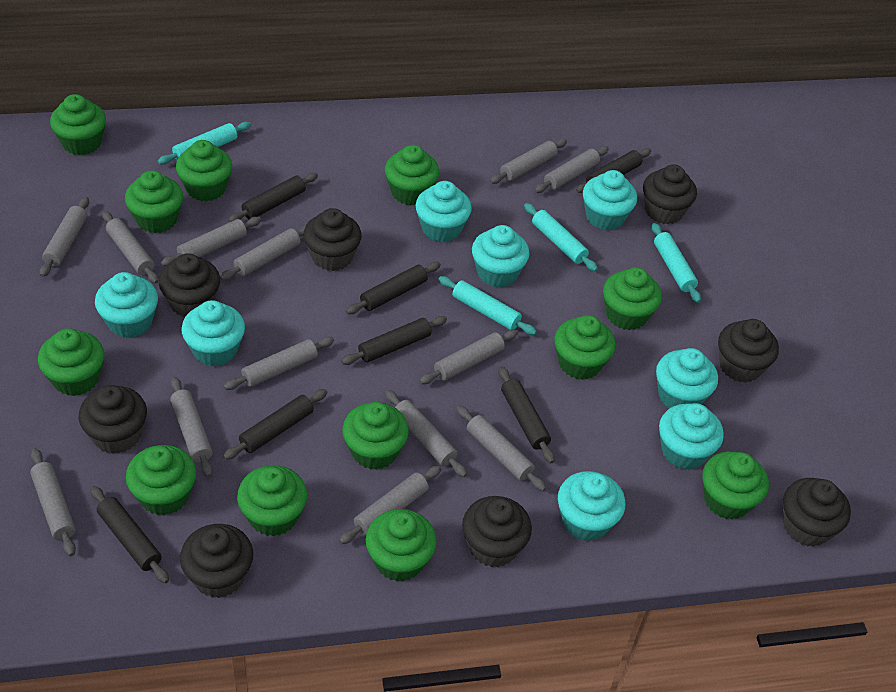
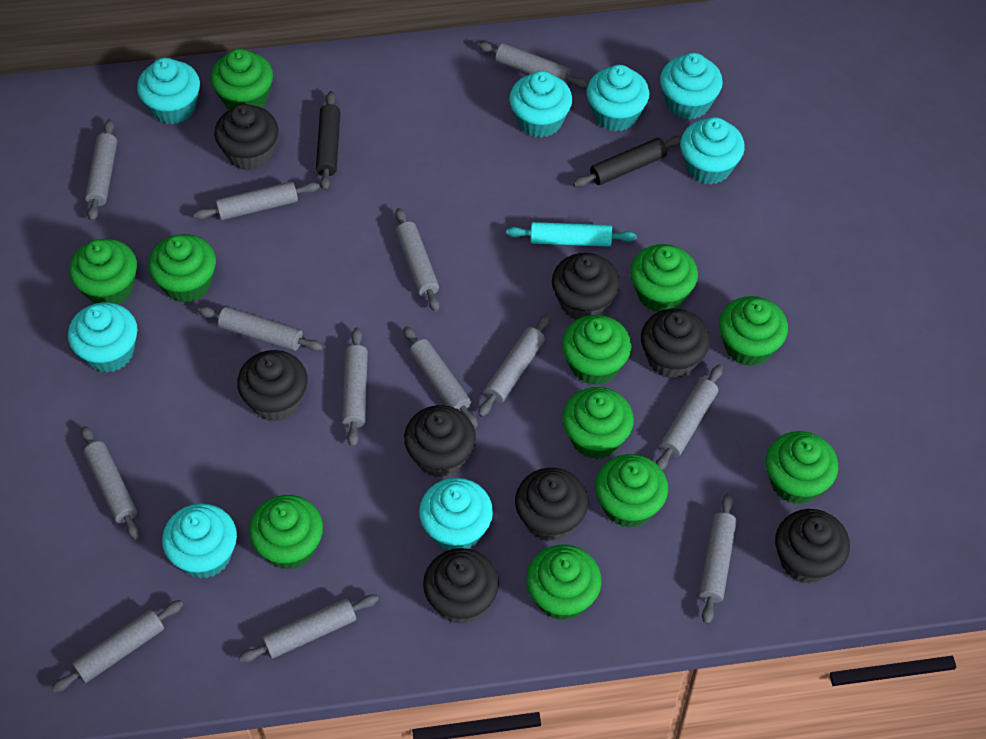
black rolling pin: 7 -> 2
green cupcake: 12 -> 11
turquoise rolling pin: 4 -> 1

